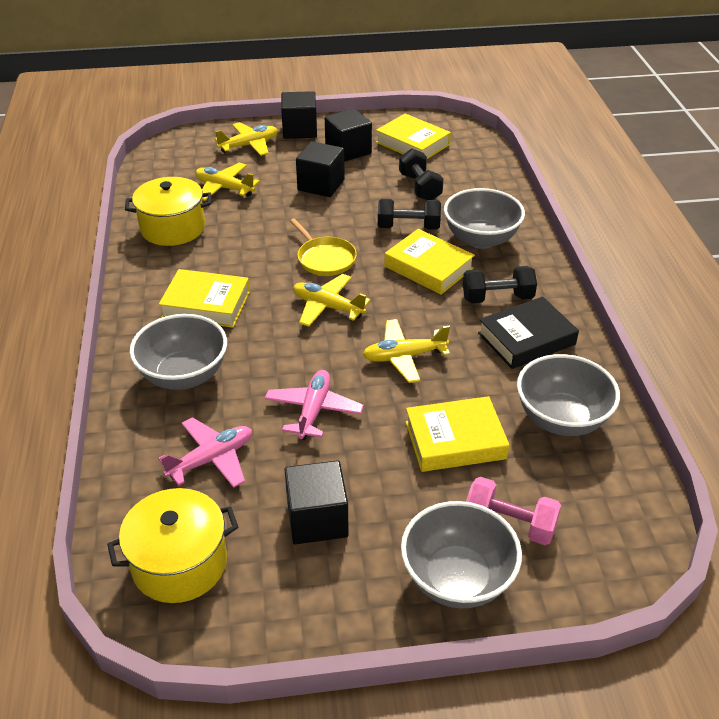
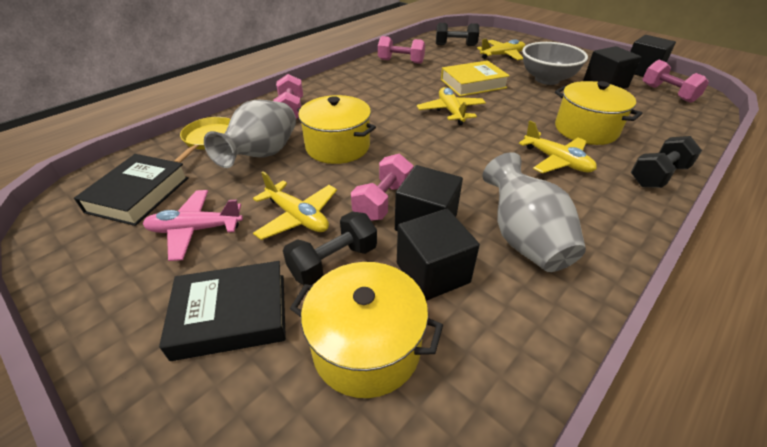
black book: 1 -> 2
grey bowl: 4 -> 1
grey vase: 0 -> 2
pink dumbbell: 1 -> 4
pink plane: 2 -> 1
yellow book: 4 -> 1
yellow pot: 2 -> 3

